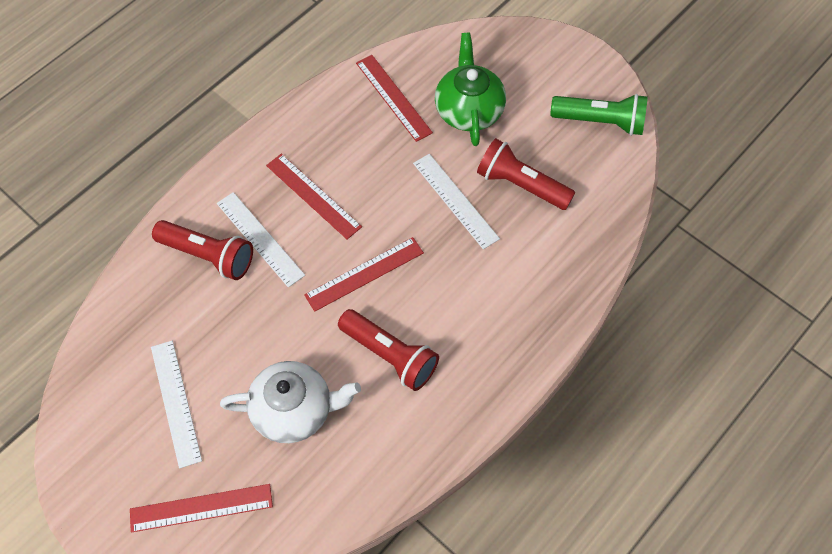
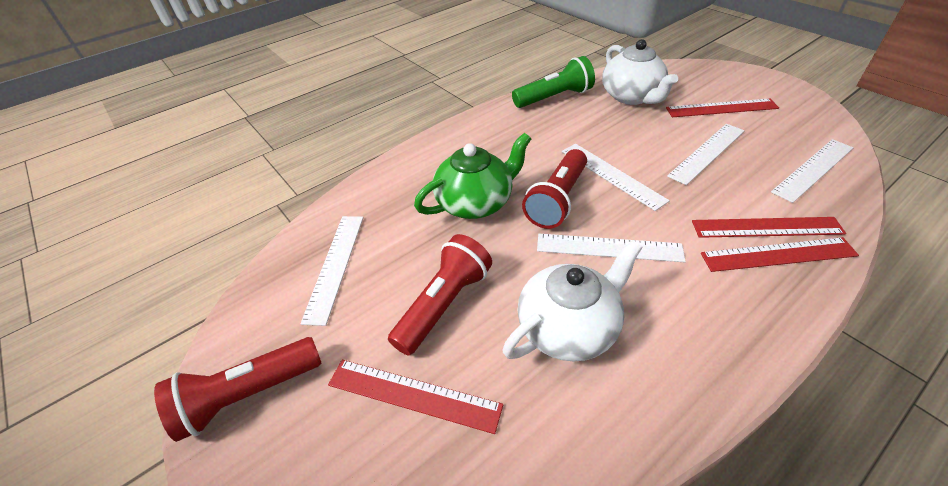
white ruler: 3 -> 5
white teapot: 1 -> 2

